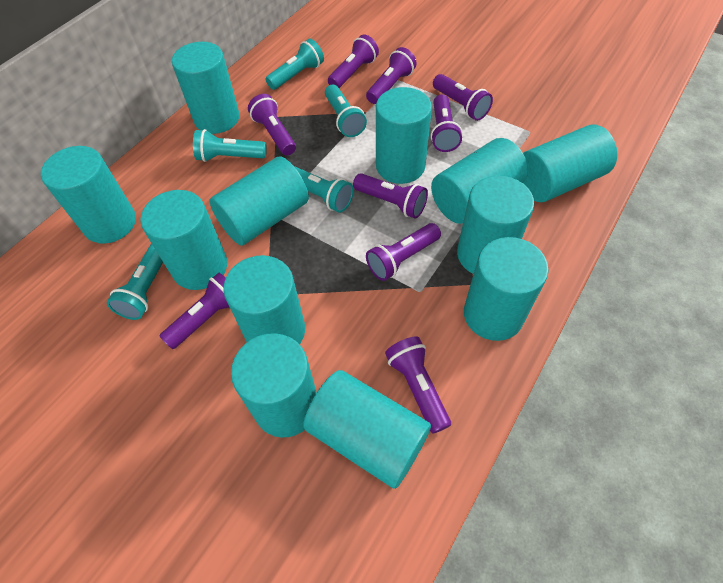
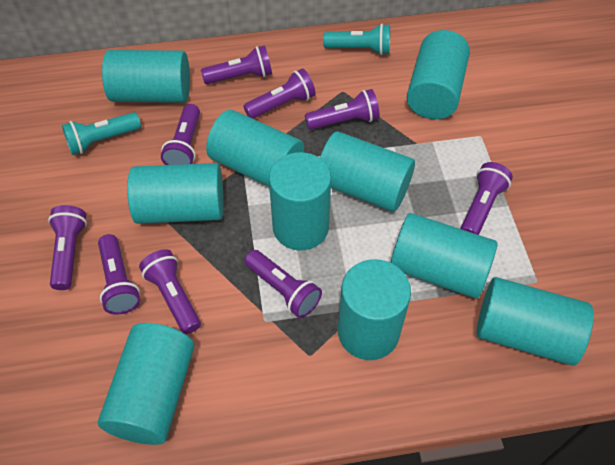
turquoise cylinder: 12 -> 10
turquoise flashlight: 5 -> 2

